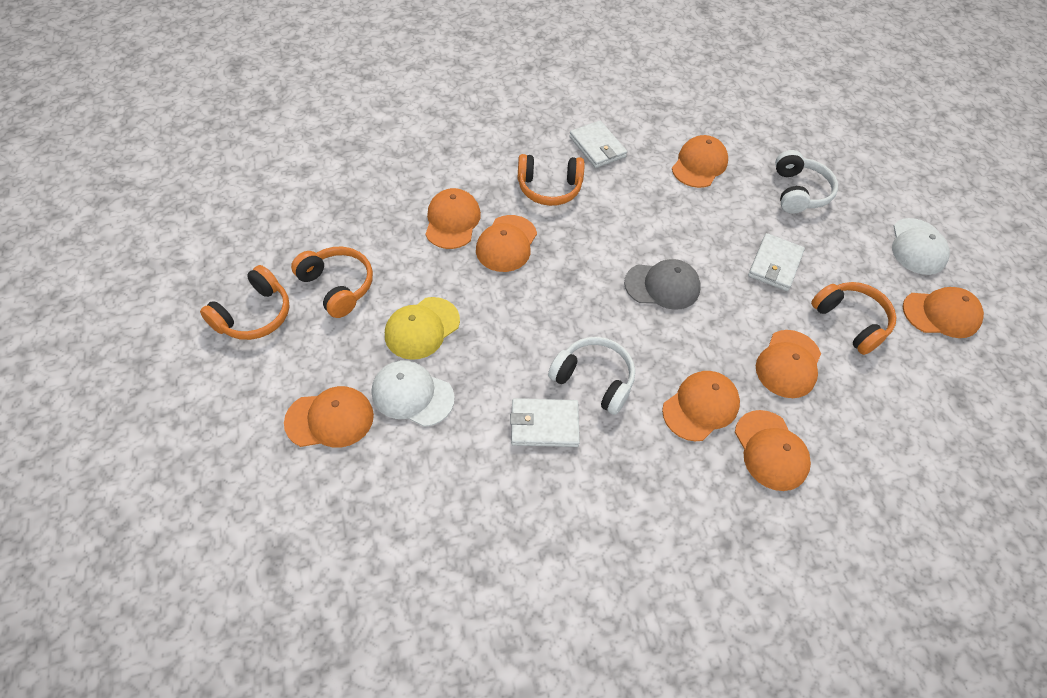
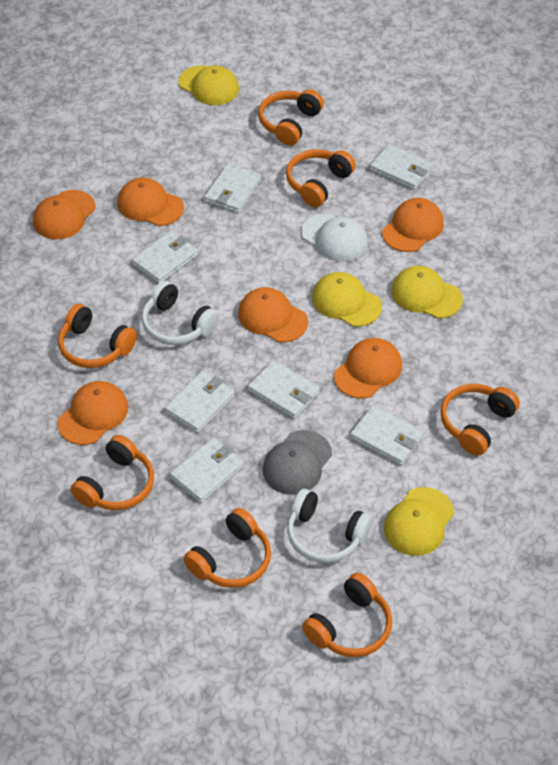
orange cap: 8 -> 6
orange headphones: 4 -> 7
white cap: 2 -> 1
white wallet: 3 -> 7
yellow cap: 1 -> 4

